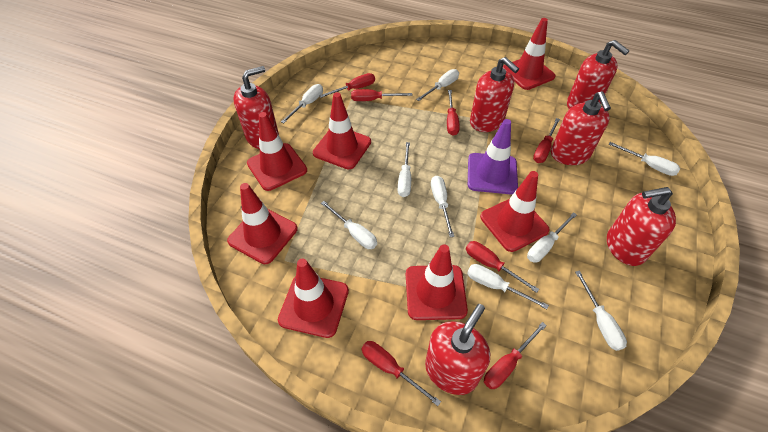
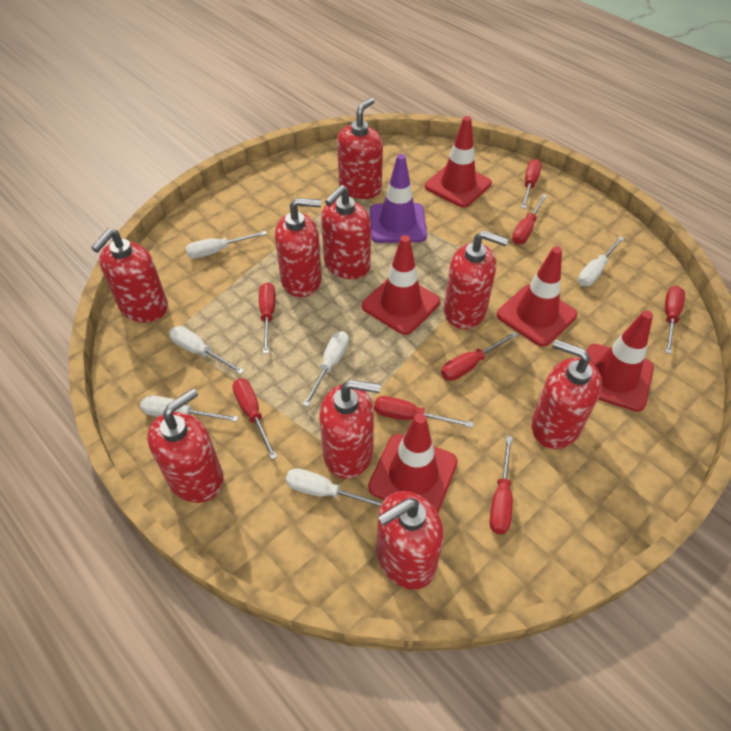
red screwdriver: 7 -> 8
red soap dispenser: 6 -> 9
red traffic cone: 7 -> 5
white screwdriver: 9 -> 6

